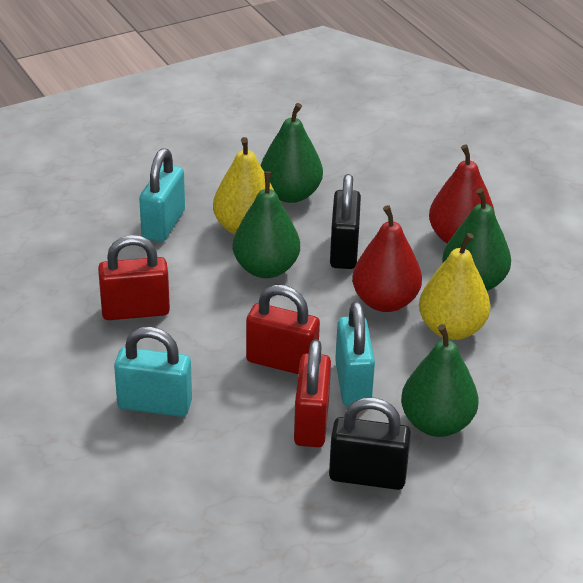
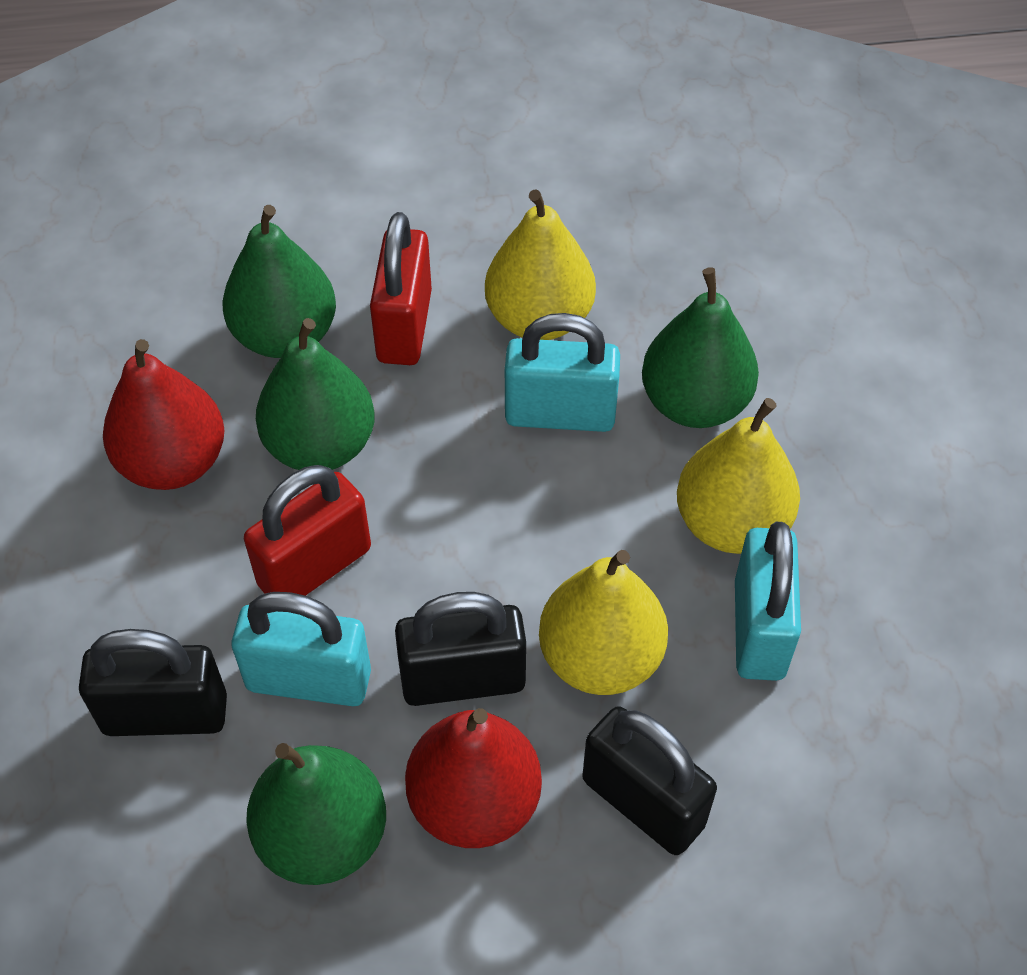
black padlock: 2 -> 3
red padlock: 3 -> 2
yellow pear: 2 -> 3

